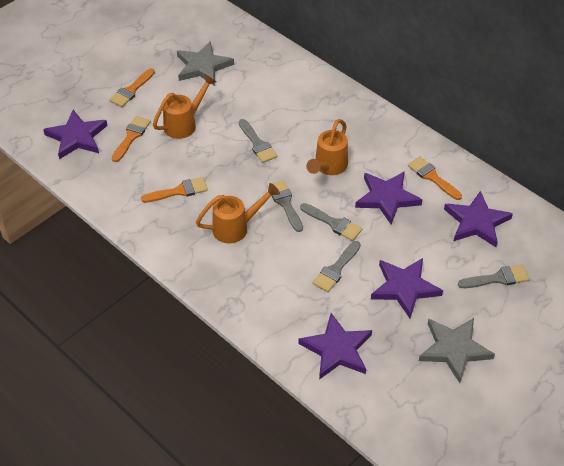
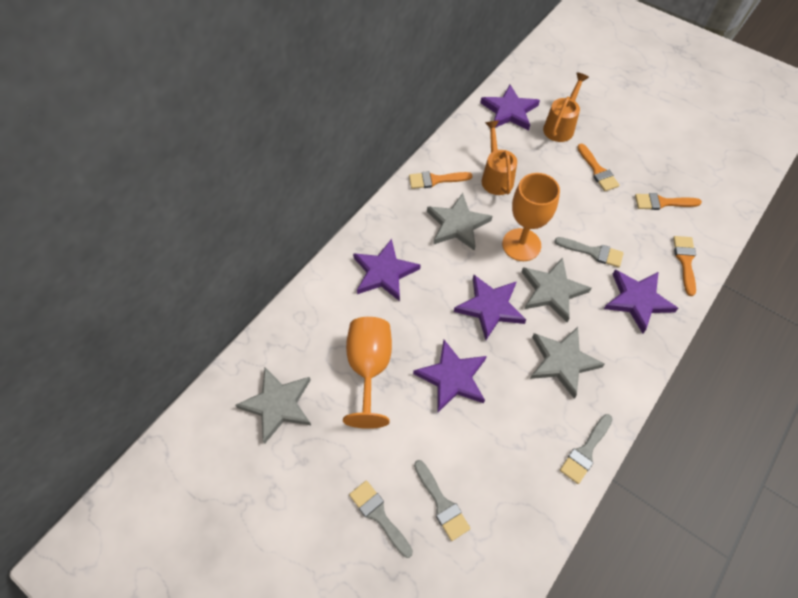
grey brush: 5 -> 4
grey star: 2 -> 4
orange goblet: 0 -> 2
orange watering can: 3 -> 2

